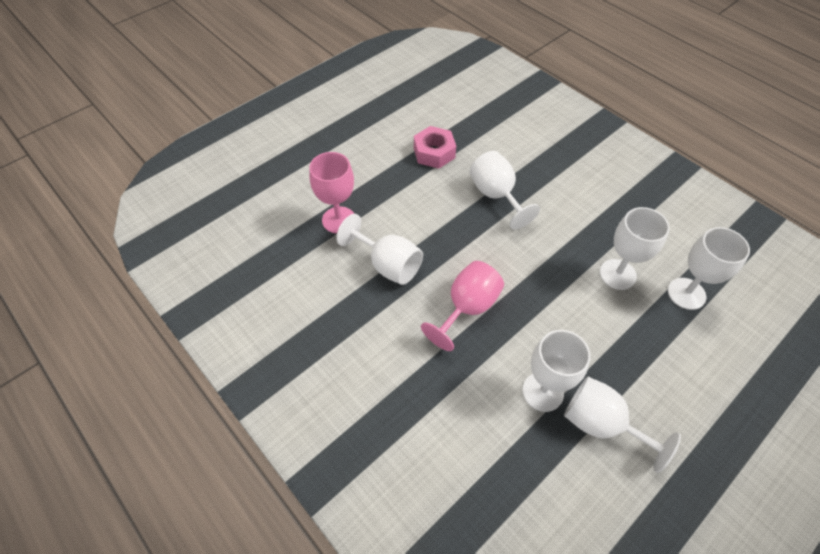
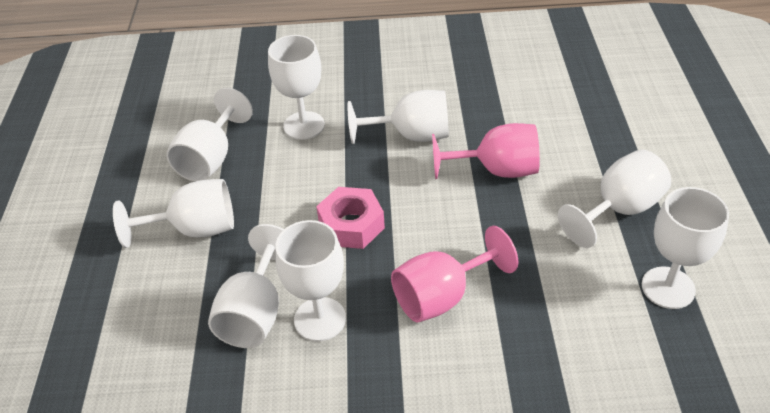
white goblet: 6 -> 8

